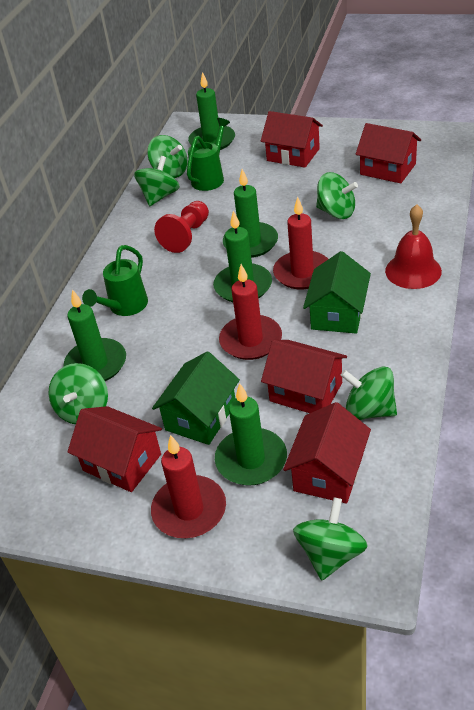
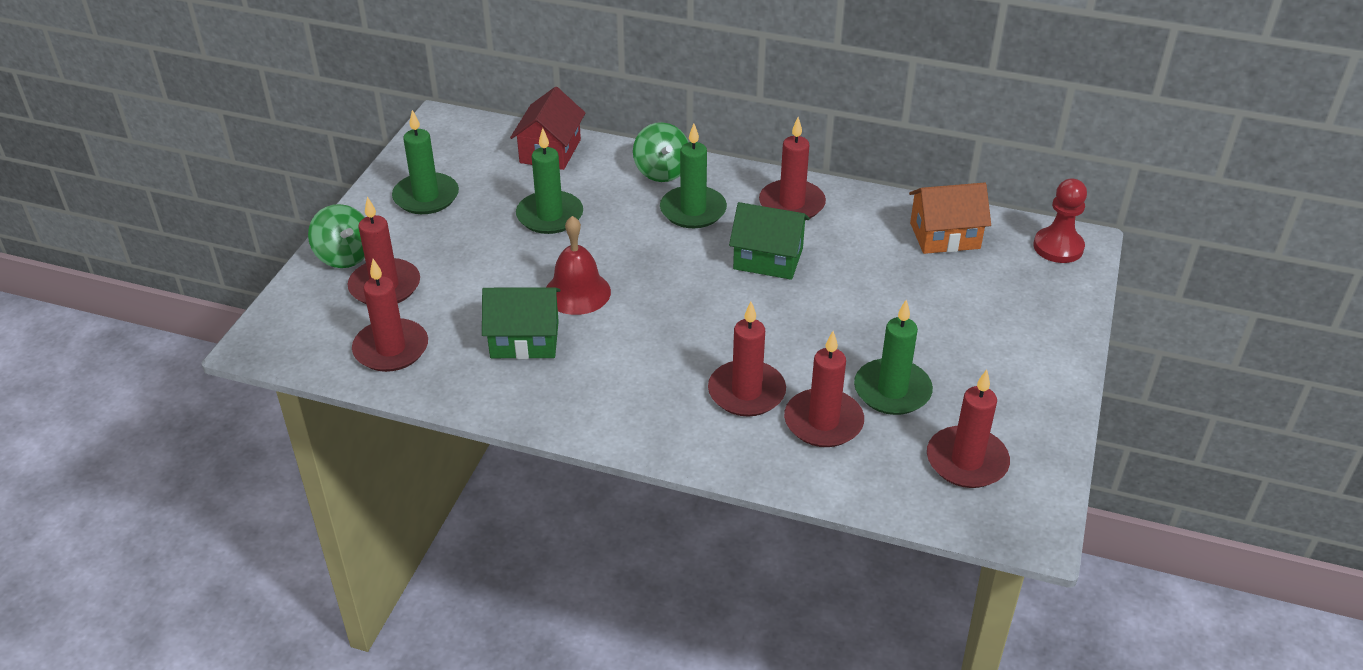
green candle: 5 -> 4
green spinning top: 6 -> 2
green watering can: 2 -> 0
orange house: 0 -> 1
red candle: 3 -> 6
red house: 5 -> 1

